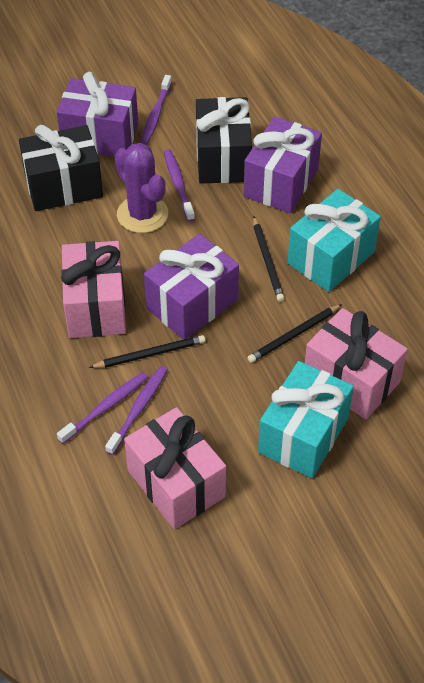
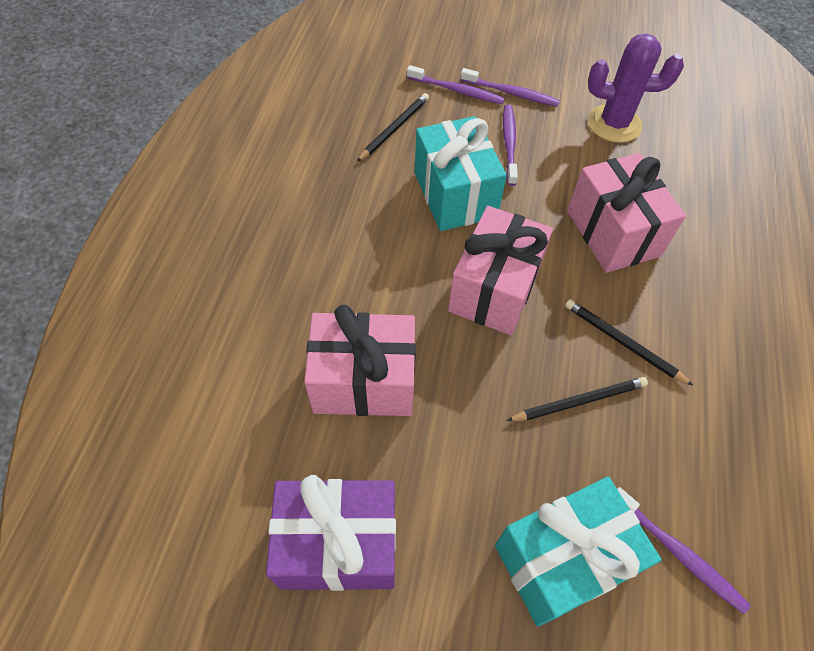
black gift: 2 -> 0
purple gift: 3 -> 1

